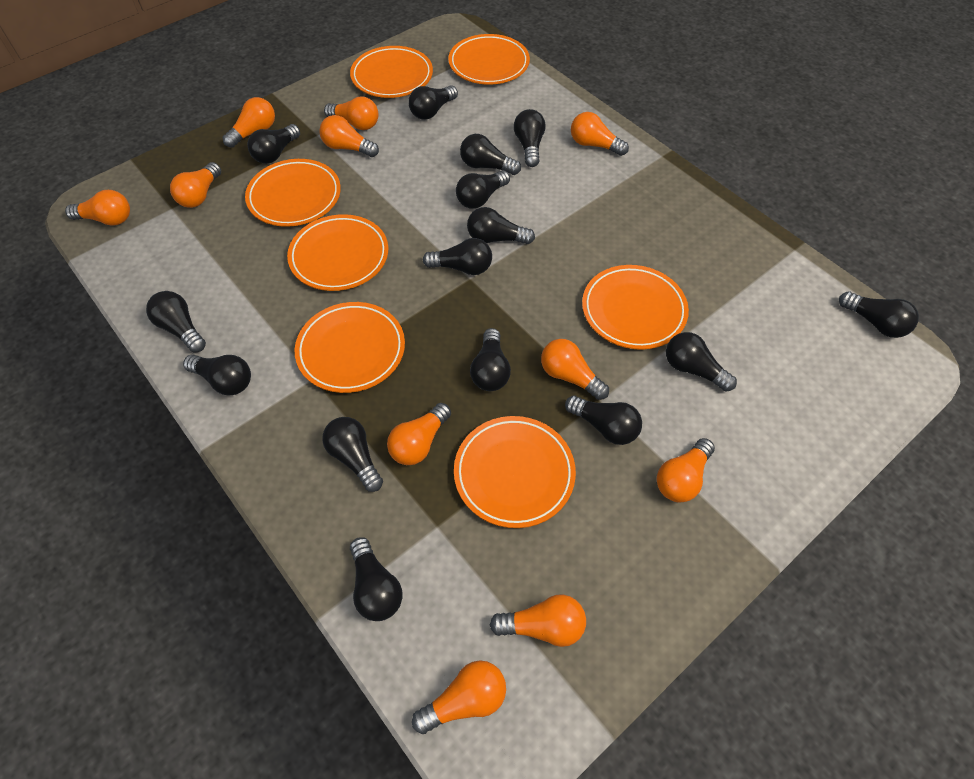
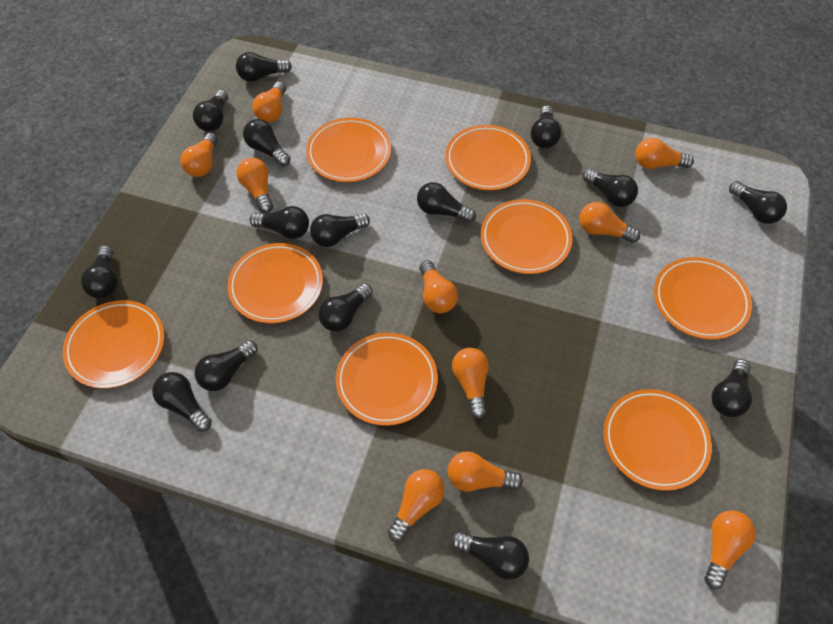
orange light bulb: 11 -> 10
orange plate: 7 -> 8

